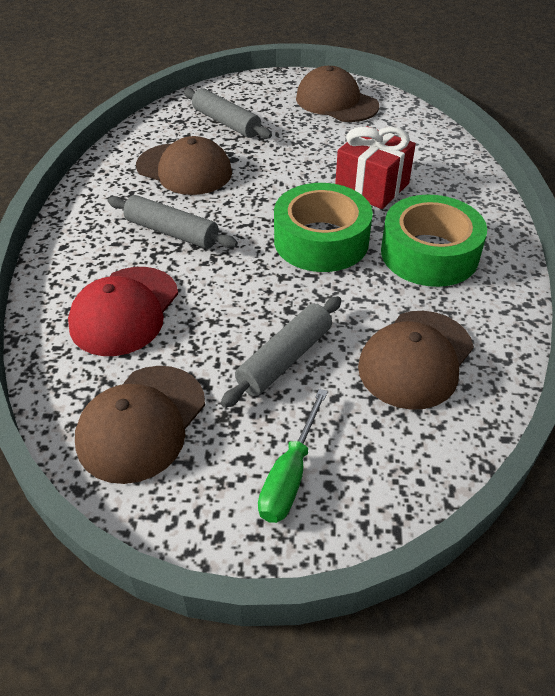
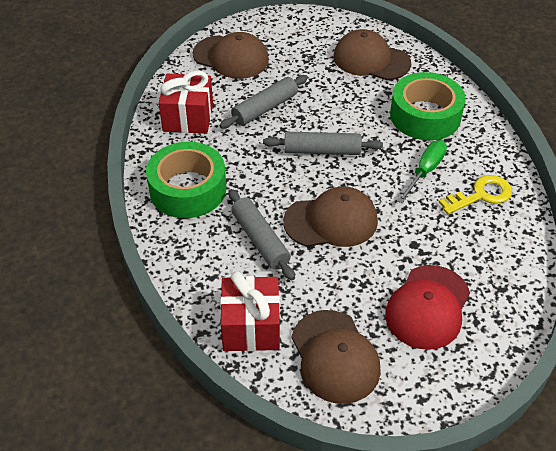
red gift: 1 -> 2
yellow key: 0 -> 1

